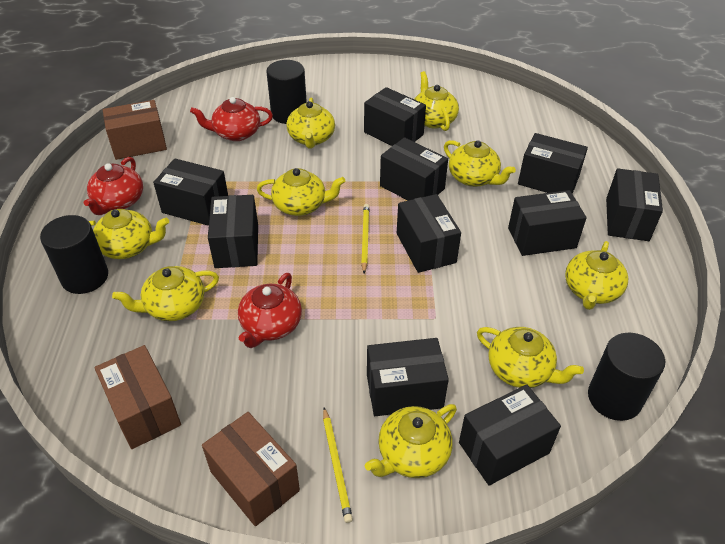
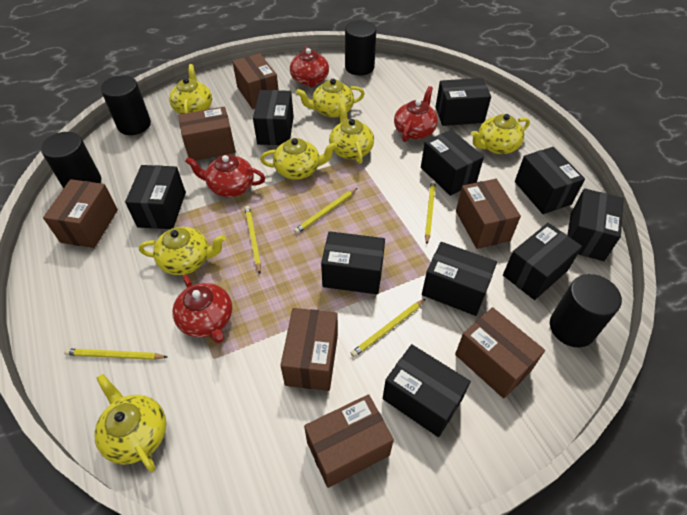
black cylinder: 3 -> 4
brown box: 3 -> 7
red teapot: 3 -> 4
yellow pencil: 2 -> 5
yellow teapot: 9 -> 7

